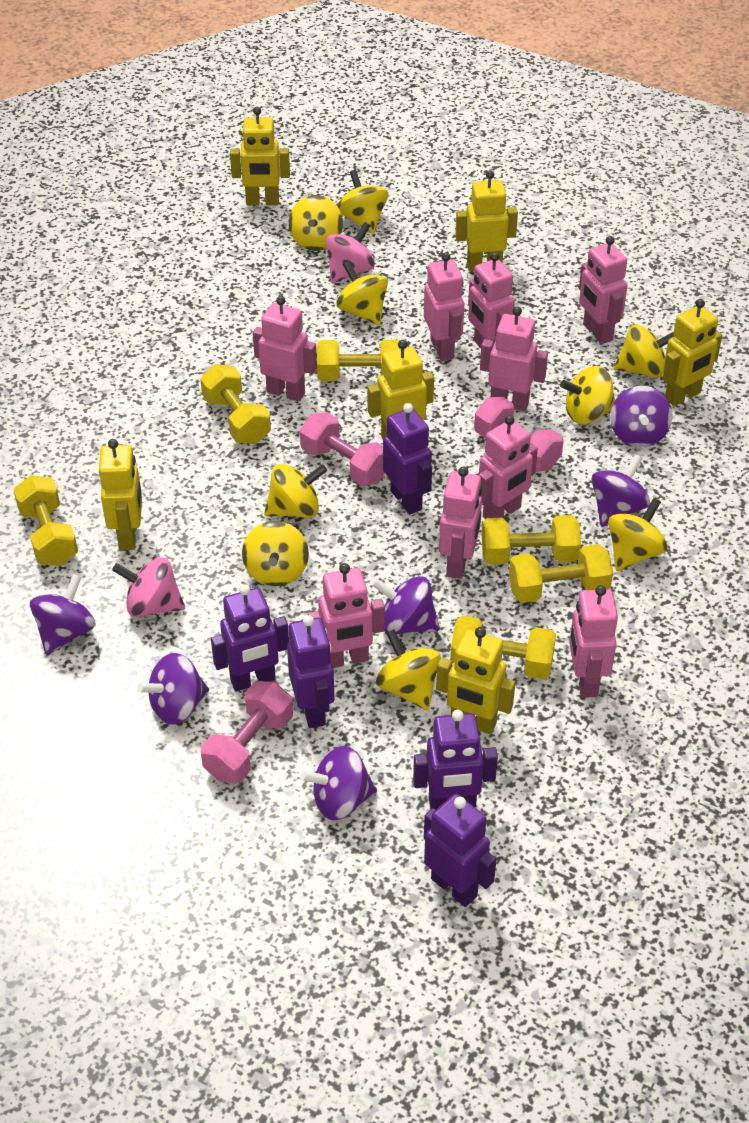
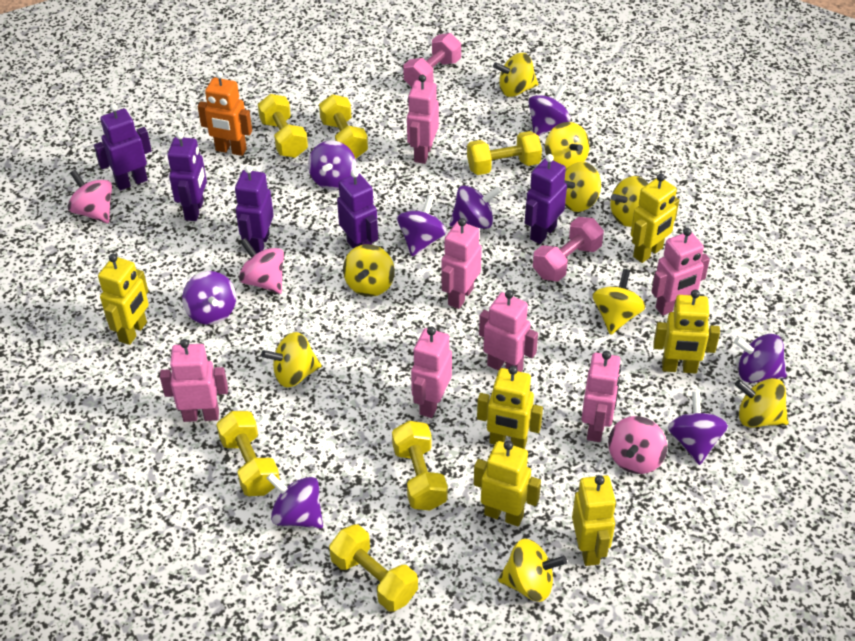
orange robot: 0 -> 1
pink dumbbell: 3 -> 2
pink robot: 9 -> 7
pink spinning top: 2 -> 3
purple spinning top: 6 -> 8

